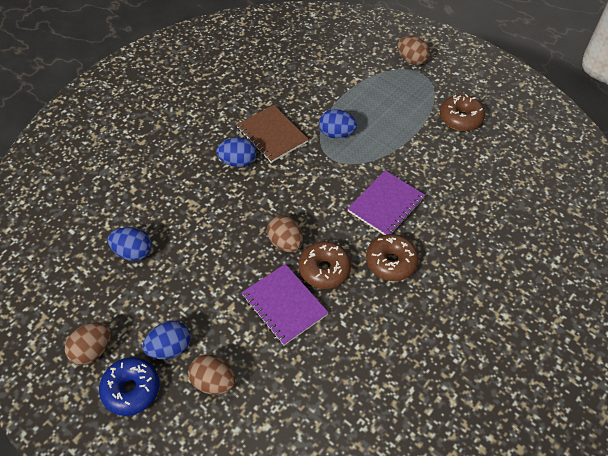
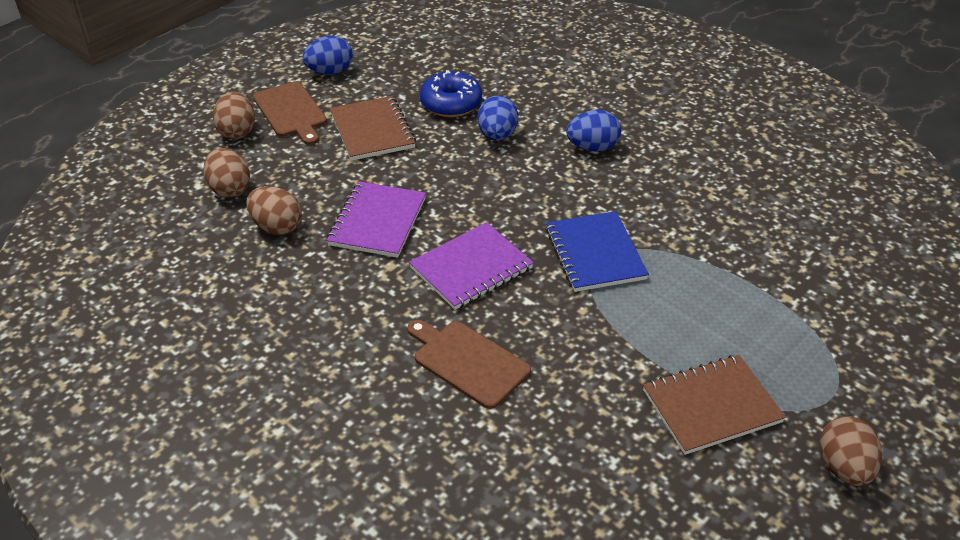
blue egg: 4 -> 3
blue notebook: 0 -> 1
brown cutting board: 0 -> 2
brown donut: 3 -> 0
brown notebook: 1 -> 2

